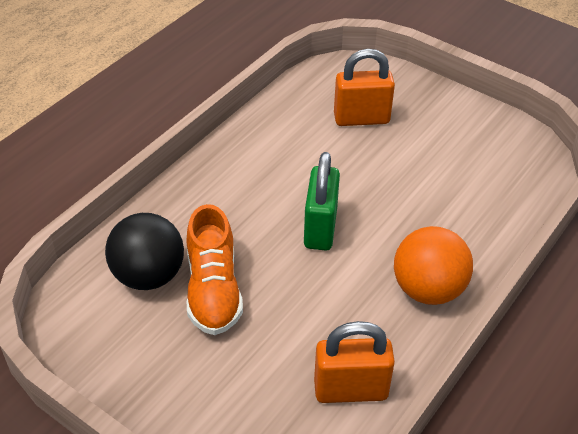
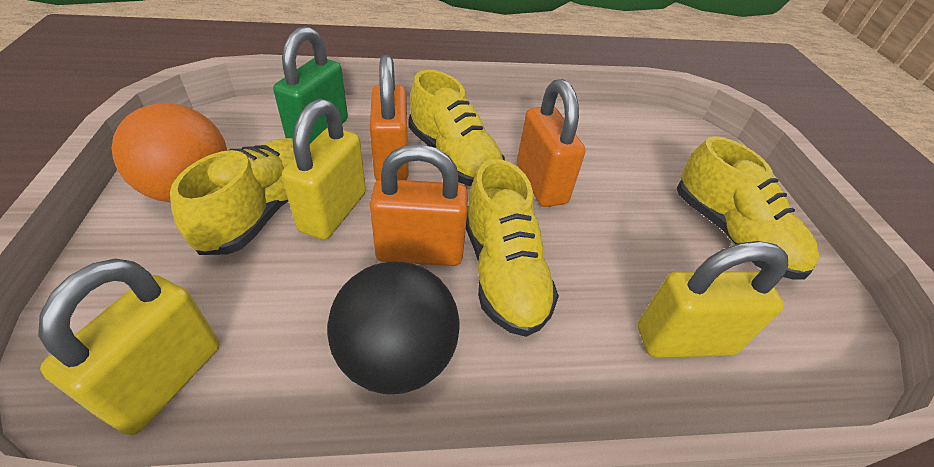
orange padlock: 2 -> 3
orange shoe: 1 -> 0
yellow padlock: 0 -> 3
yellow shoe: 0 -> 4

